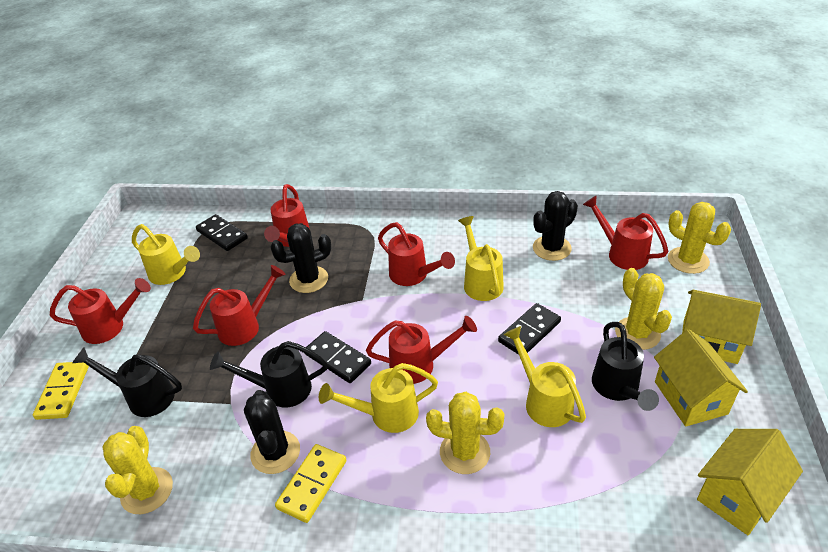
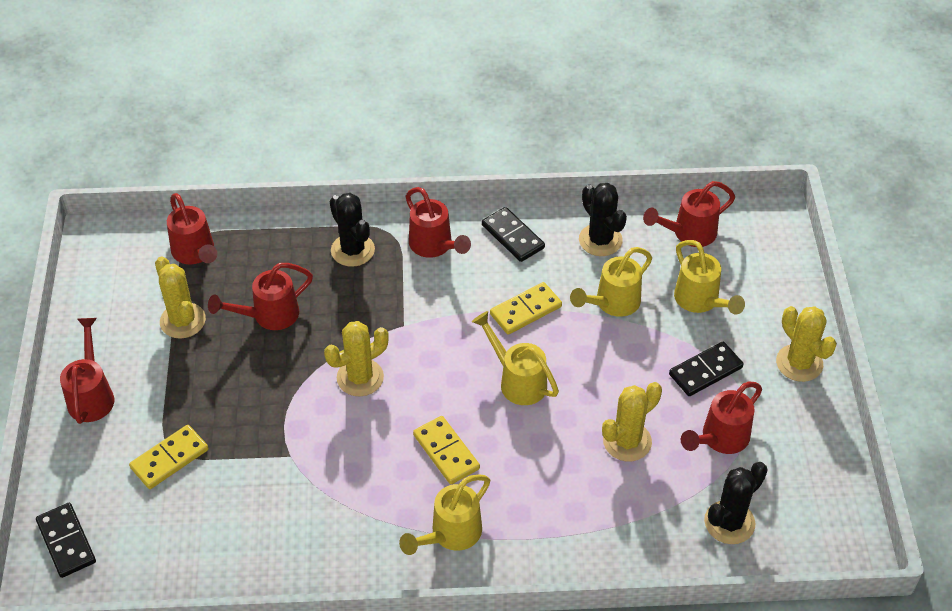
black watering can: 3 -> 0
yellow domino: 2 -> 3
yellow house: 3 -> 0

